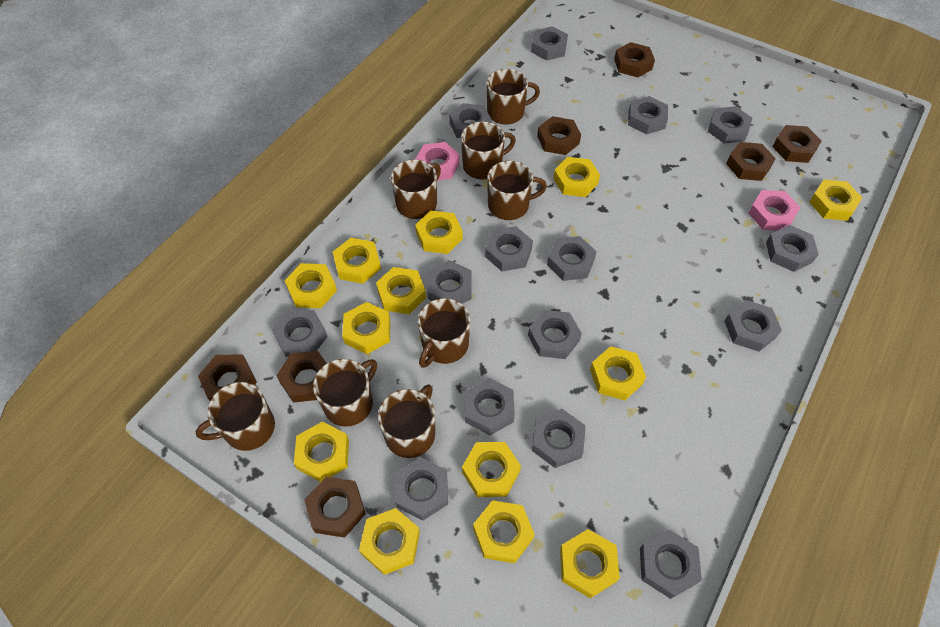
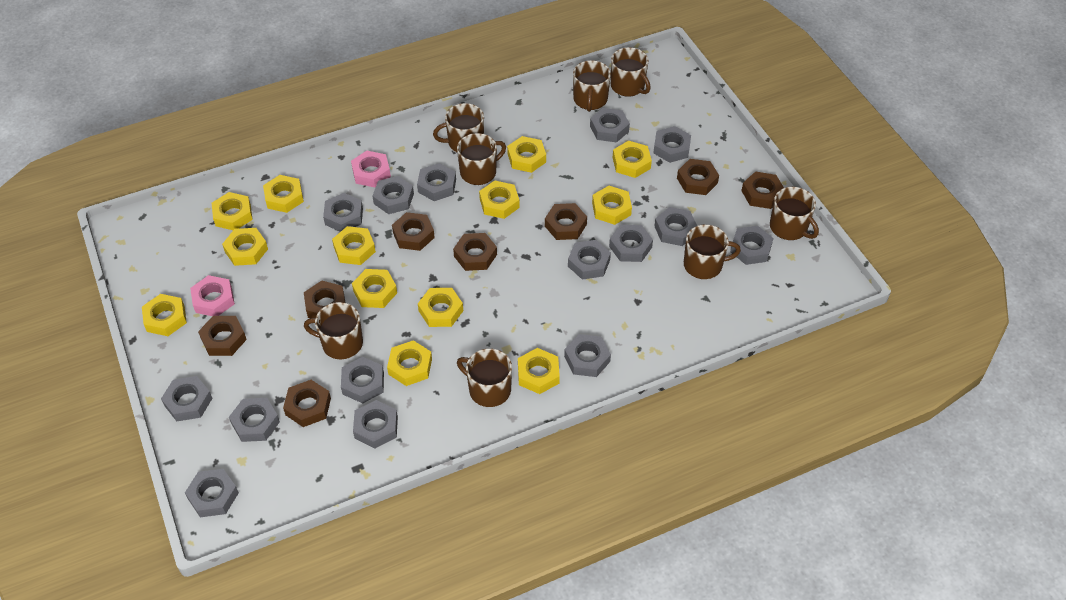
brown nut: 7 -> 8

